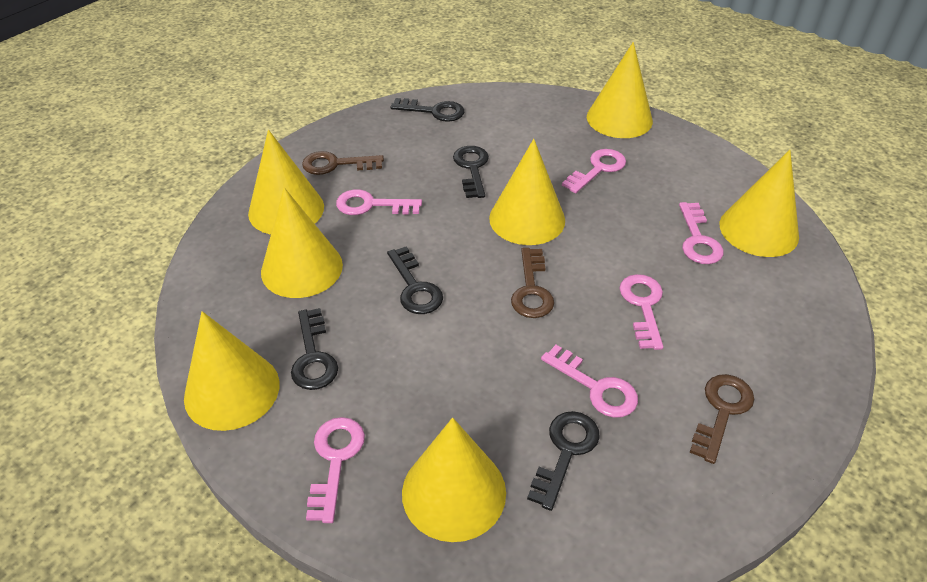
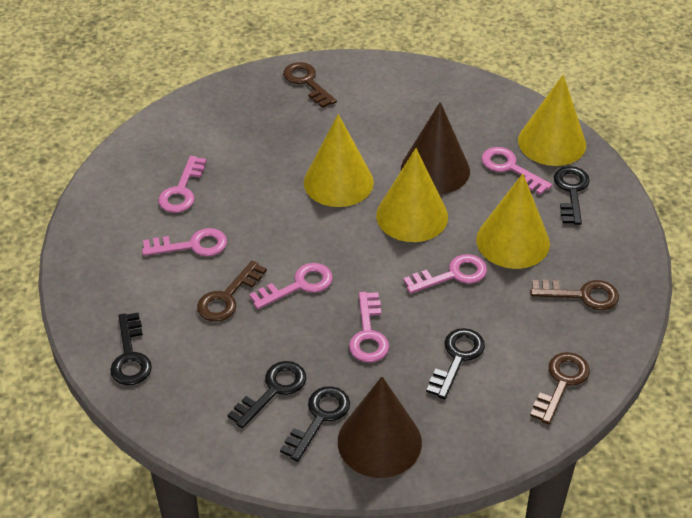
brown cone: 0 -> 2
brown key: 3 -> 4
yellow cone: 7 -> 4

